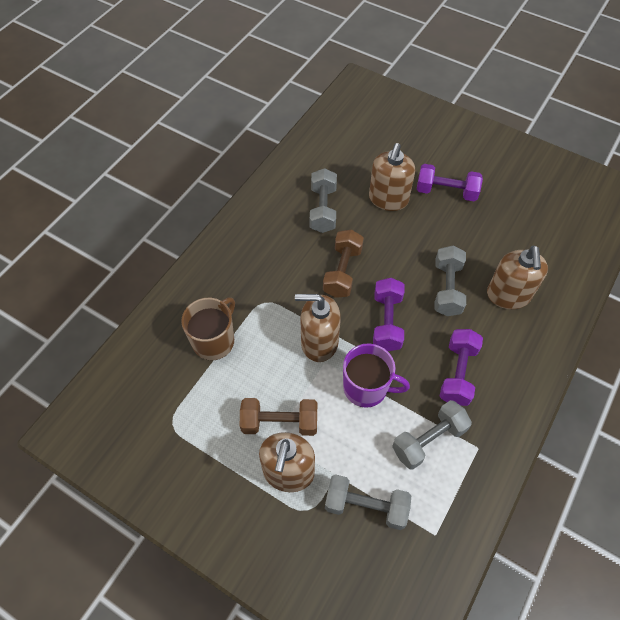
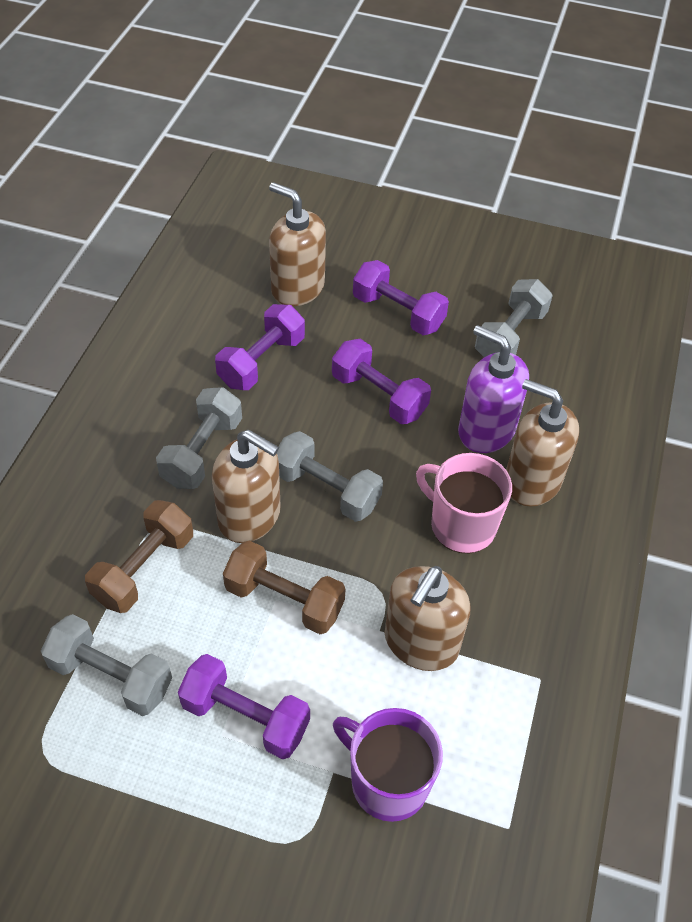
brown mug: 1 -> 0
pink mug: 0 -> 1
purple dumbbell: 3 -> 4
purple soap dispenser: 0 -> 1

